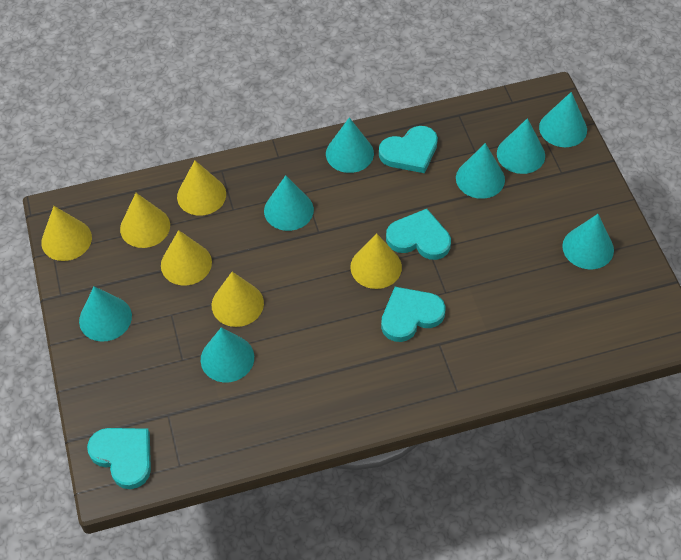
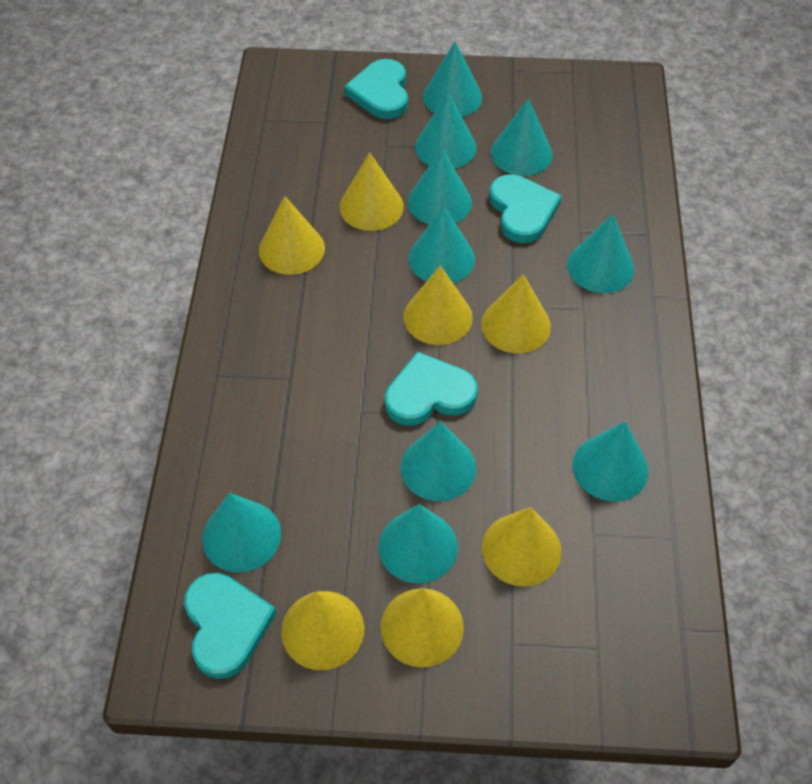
turquoise cone: 8 -> 10
yellow cone: 6 -> 7

